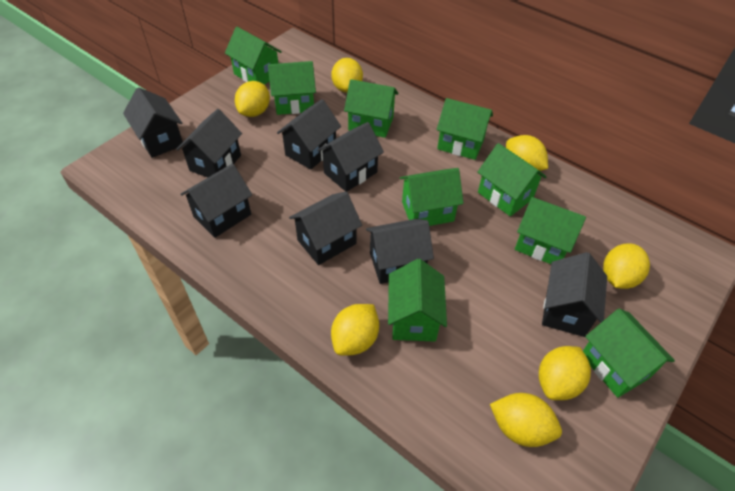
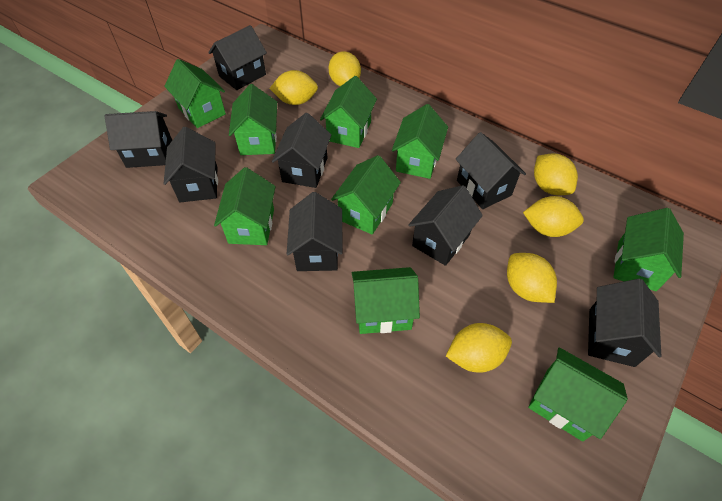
yellow lemon: 7 -> 6

